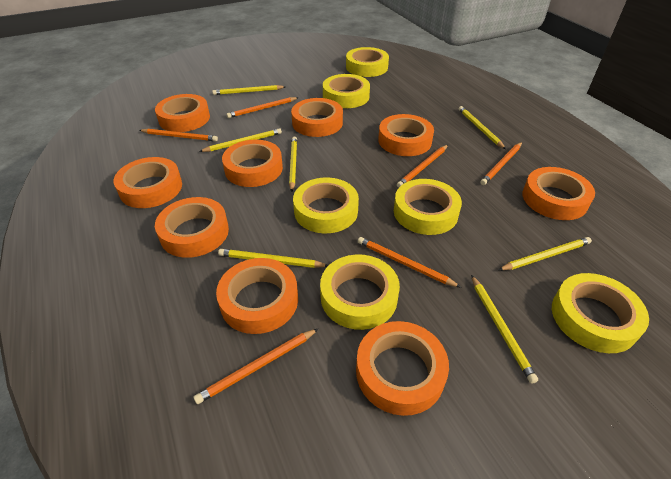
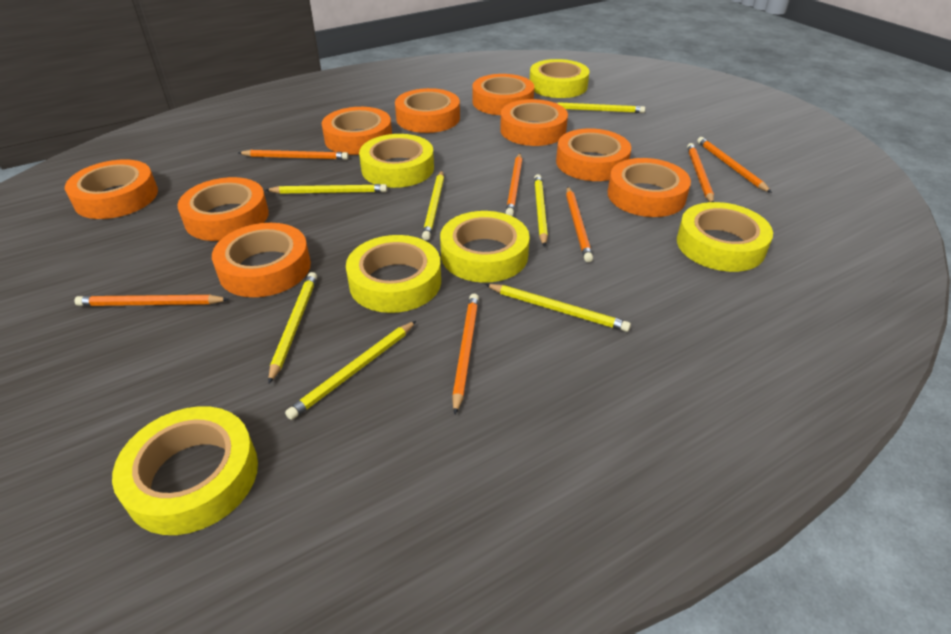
orange pencil: 6 -> 7

